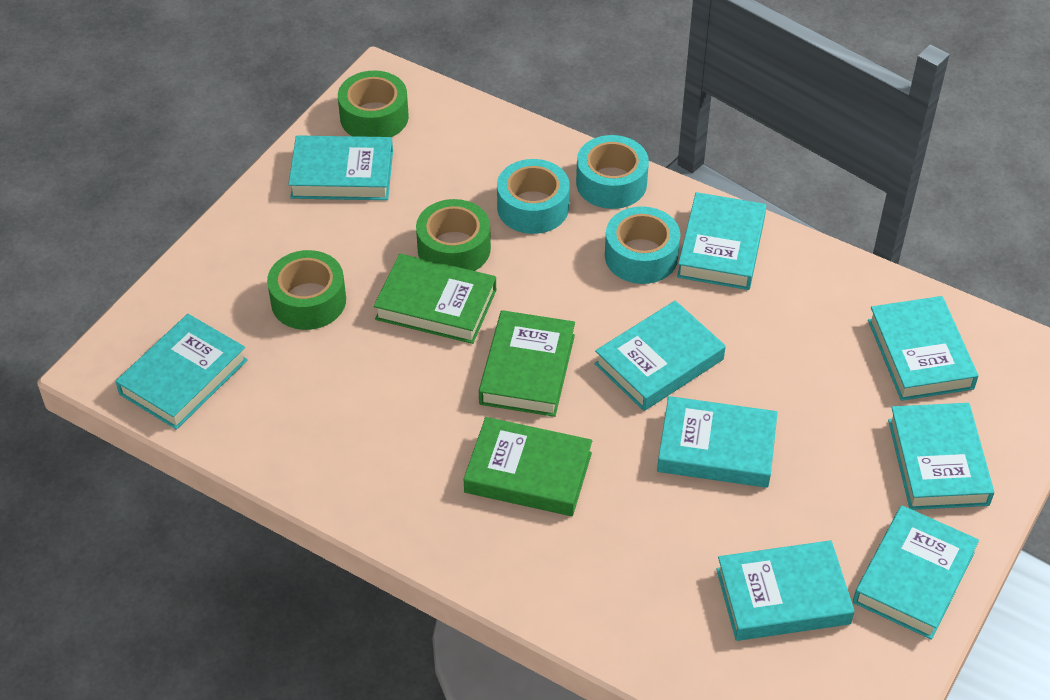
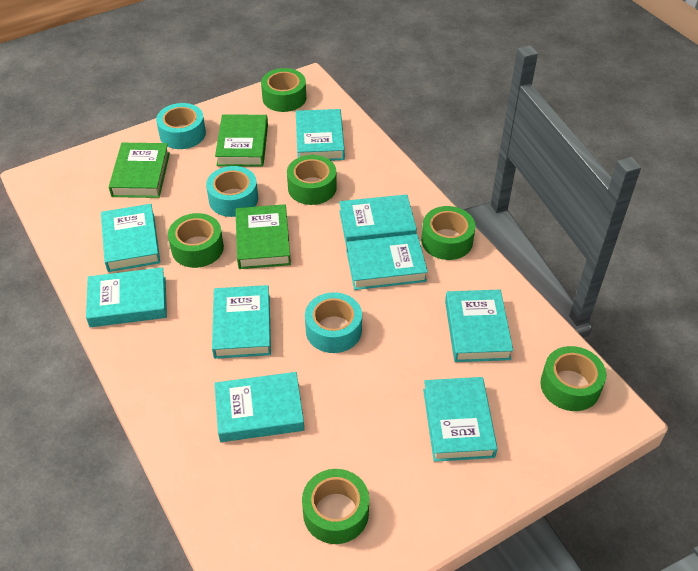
green tape: 3 -> 6

